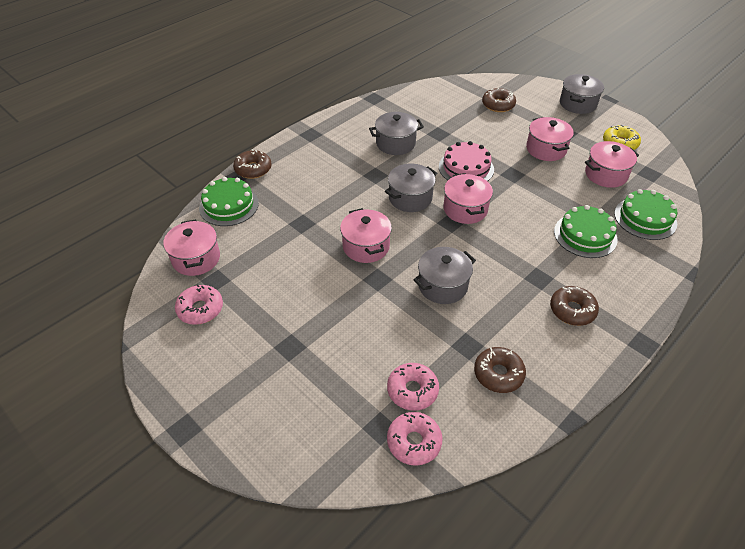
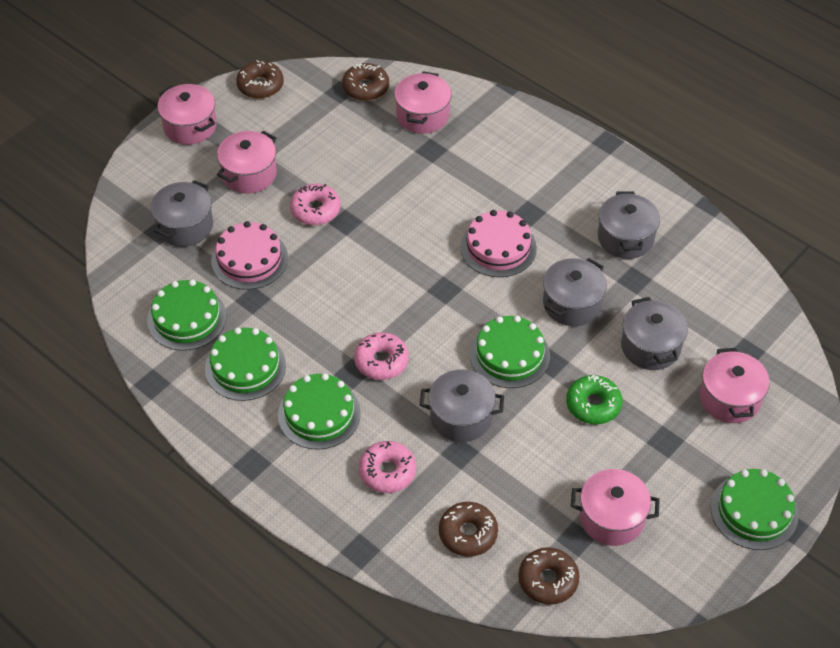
green cake: 3 -> 5
green donut: 0 -> 1
grey pot: 4 -> 5
pink cake: 1 -> 2
yellow donut: 1 -> 0

